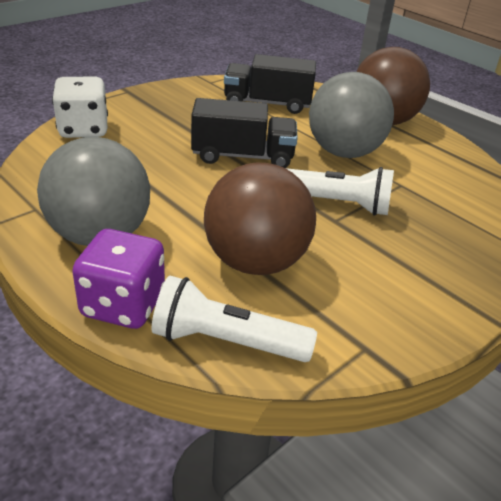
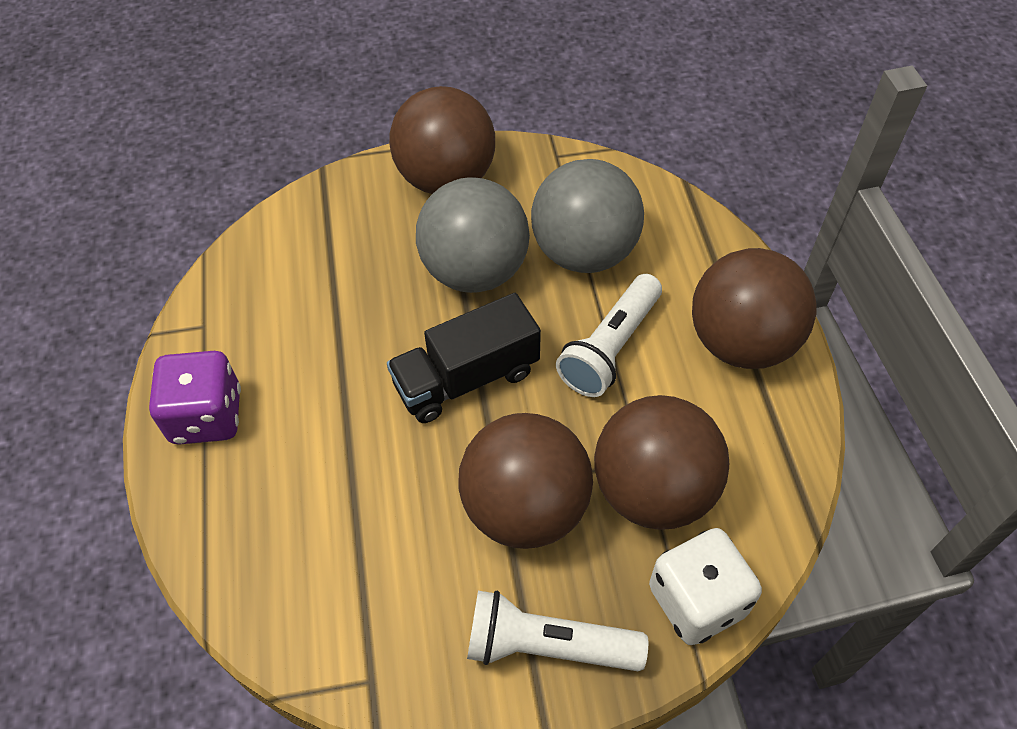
black truck: 2 -> 1
brown ball: 2 -> 4

